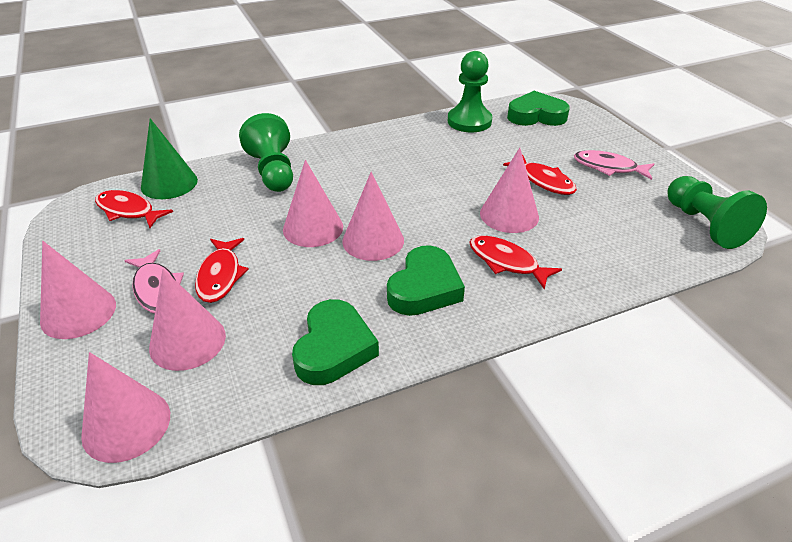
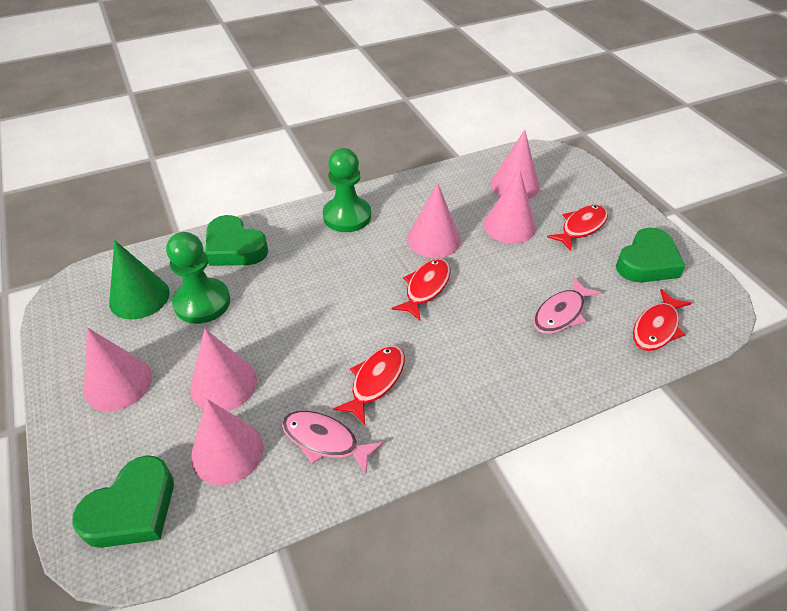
green pawn: 3 -> 2

